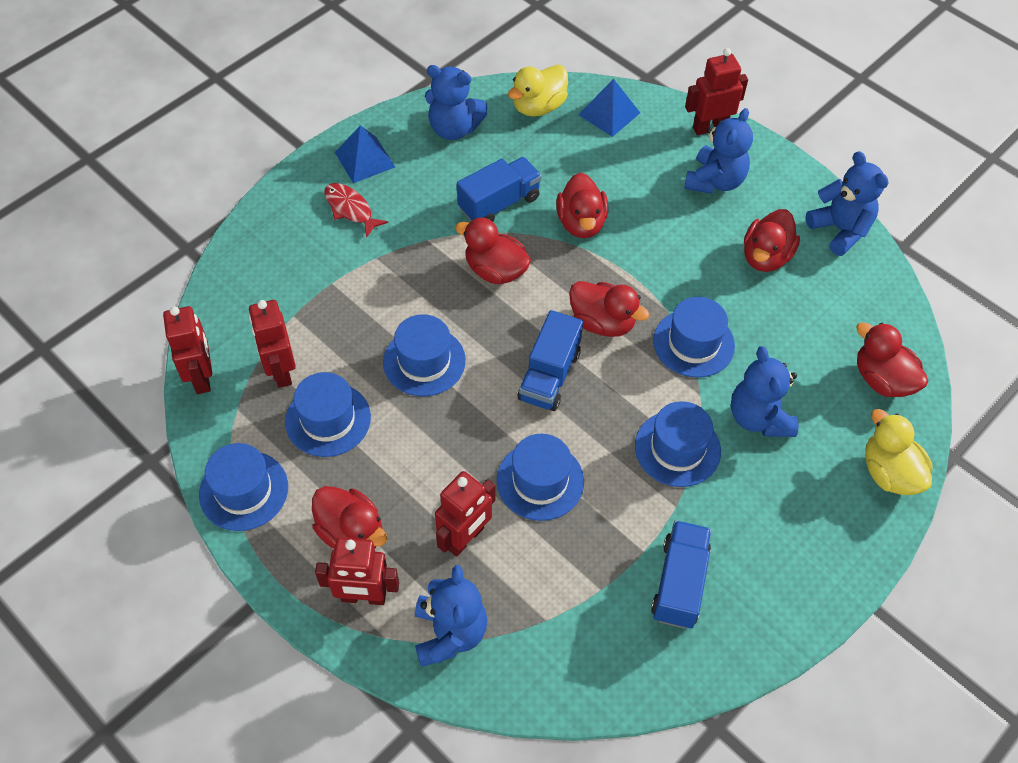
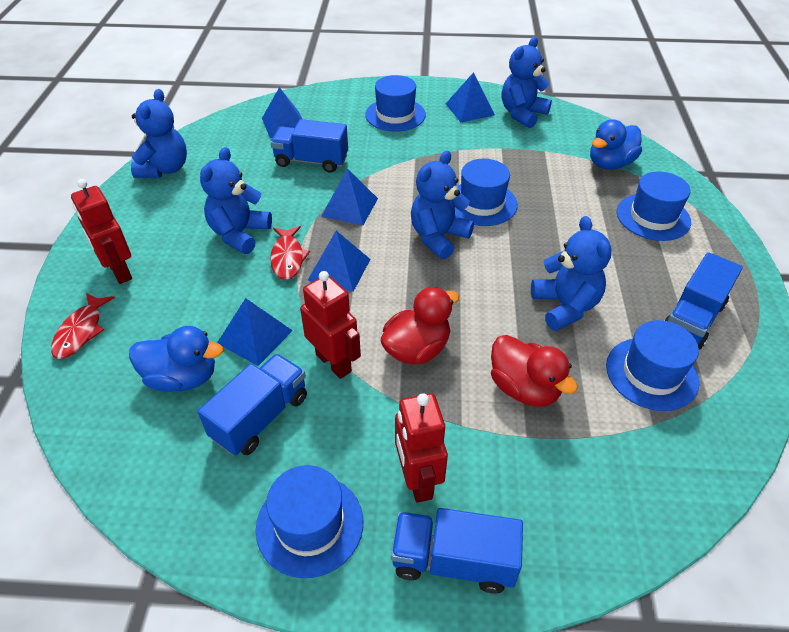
blue duck: 0 -> 2
blue hat: 6 -> 5
blue pyramid: 2 -> 5
blue truck: 3 -> 4
red duck: 6 -> 2
red fish: 1 -> 2
red robot: 5 -> 3
yellow duck: 2 -> 0

